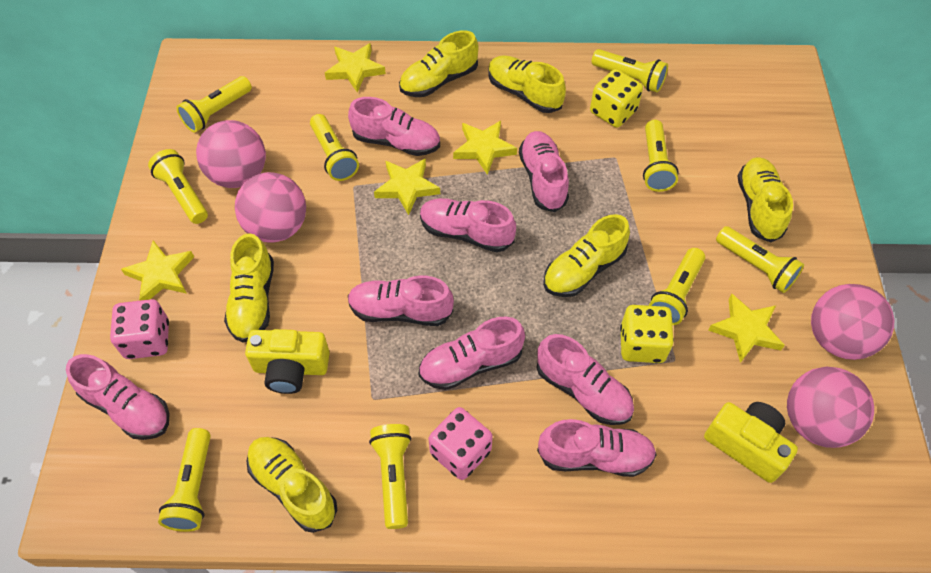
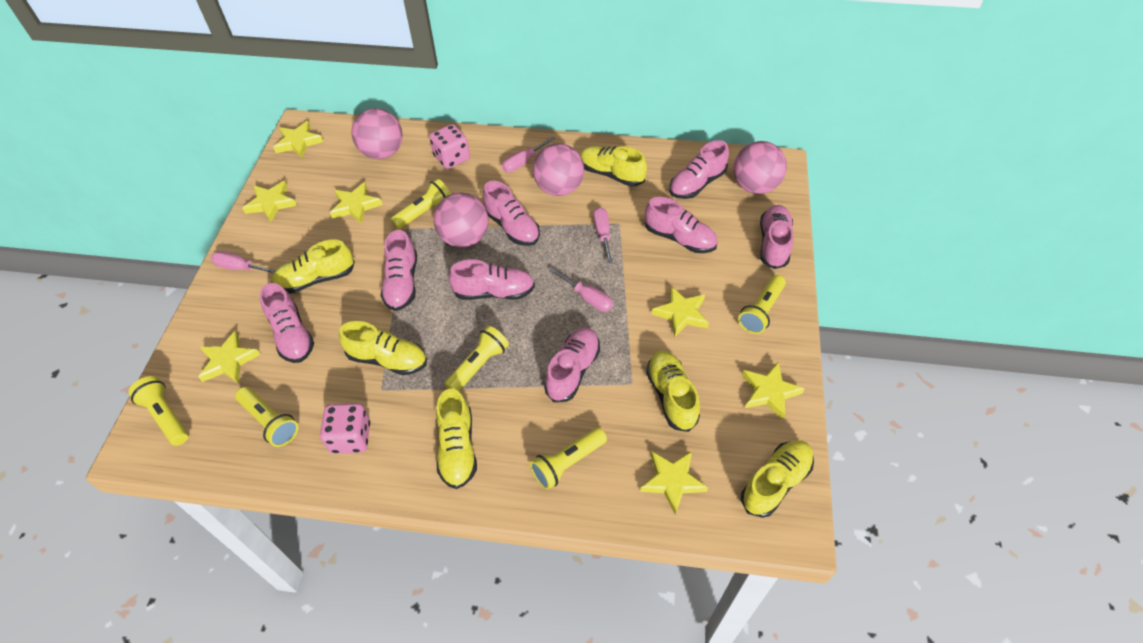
pink screwdriver: 0 -> 4
yellow camera: 2 -> 0
yellow dice: 2 -> 0
yellow flashlight: 9 -> 6
yellow star: 5 -> 7

